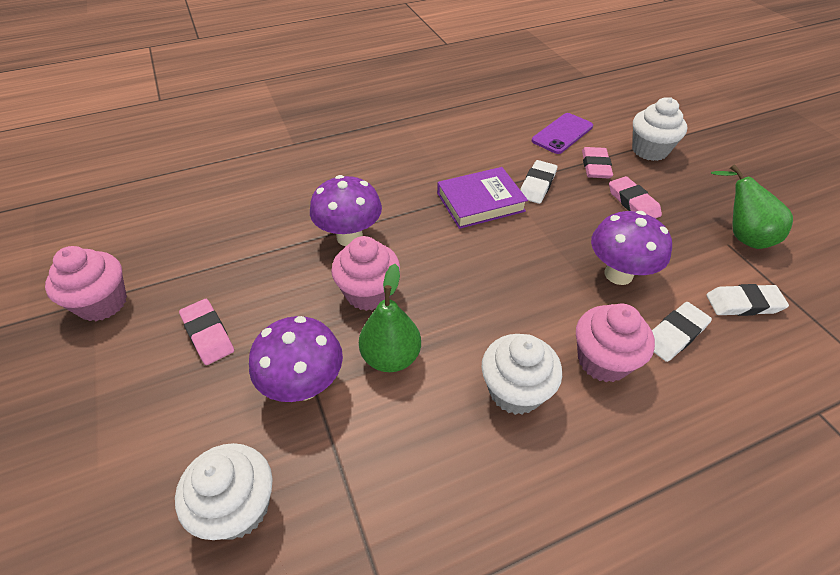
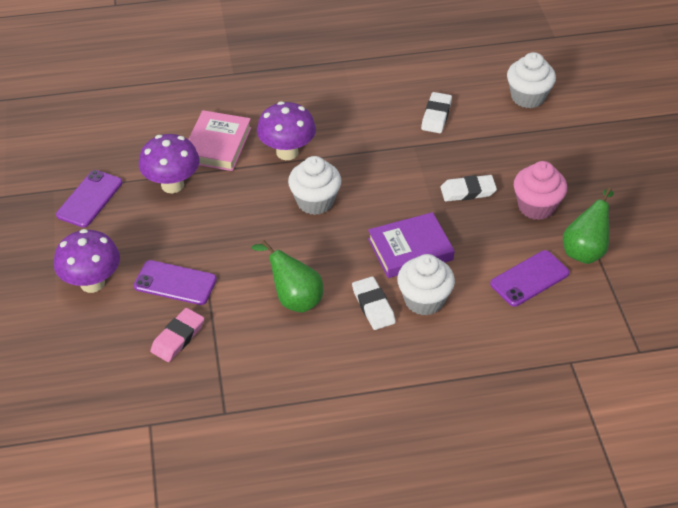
pink book: 0 -> 1
pink cupcake: 3 -> 1
pink eraser: 3 -> 1
purple phone: 1 -> 3

